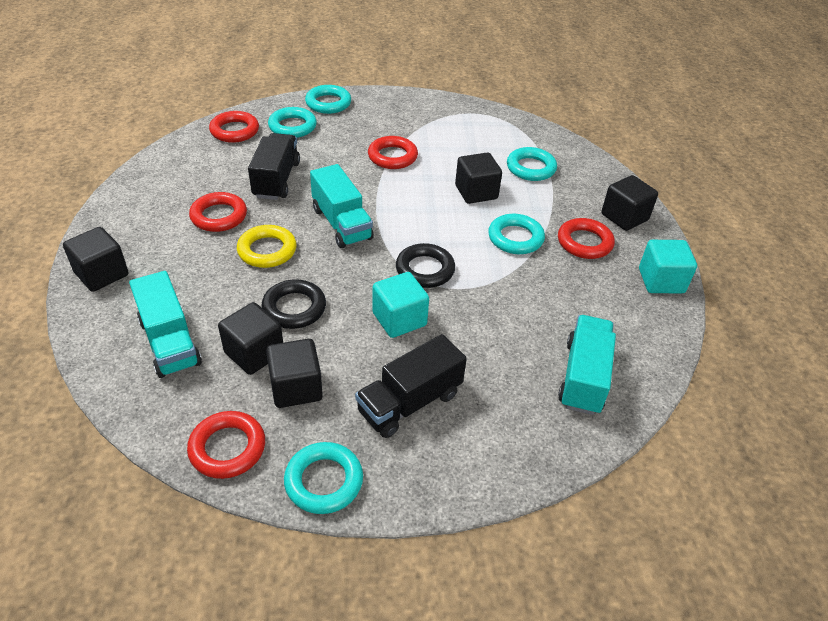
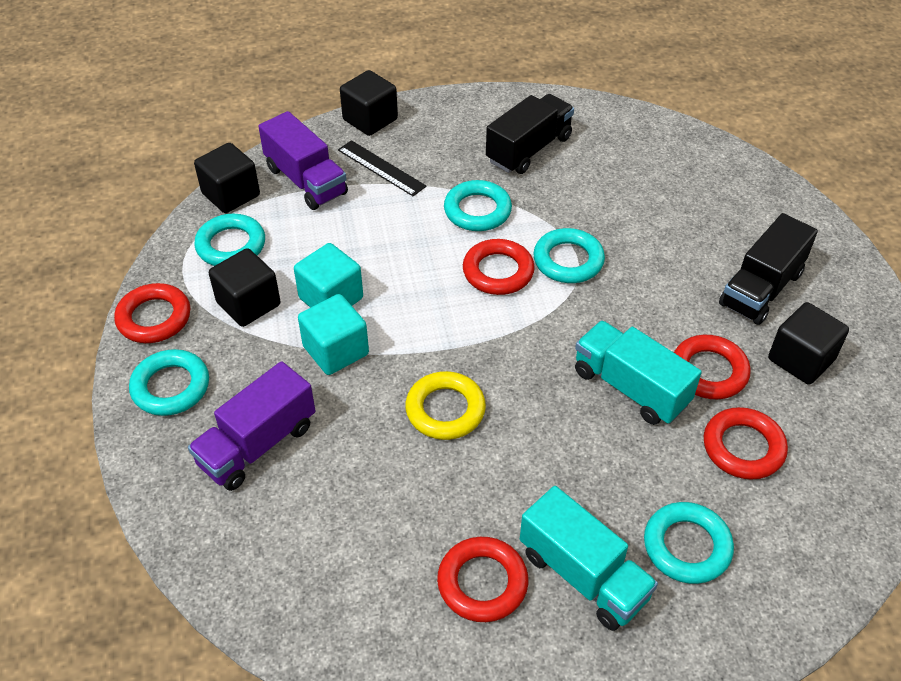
black cube: 5 -> 4
black ring: 2 -> 0
black ruler: 0 -> 1
purple truck: 0 -> 2
turquoise truck: 3 -> 2

